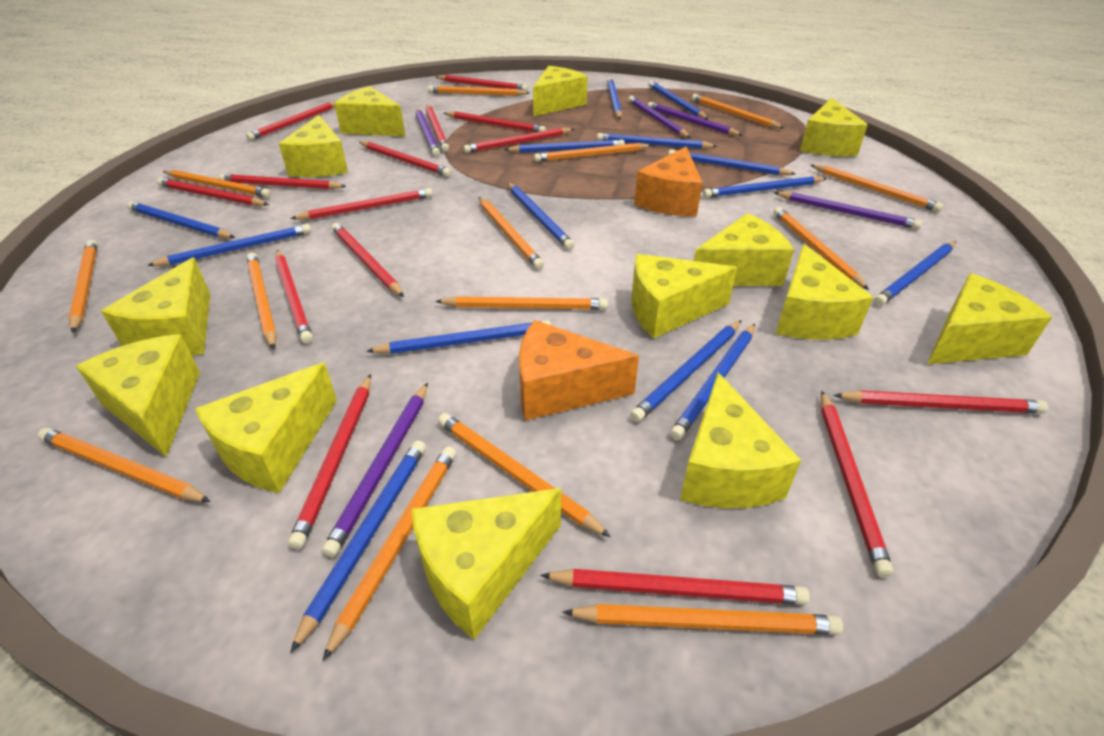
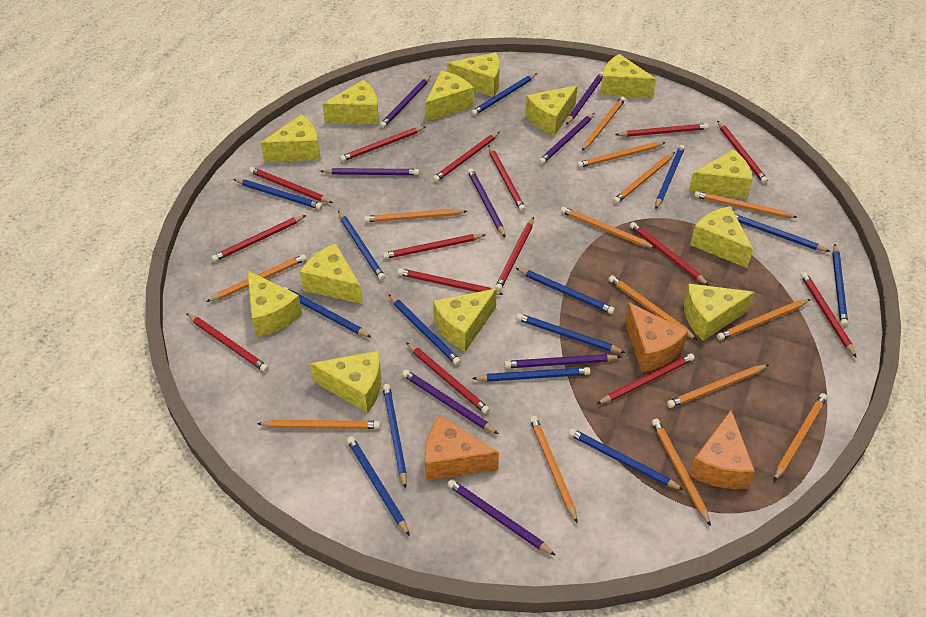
orange cheese: 2 -> 3
purple pencil: 5 -> 8

